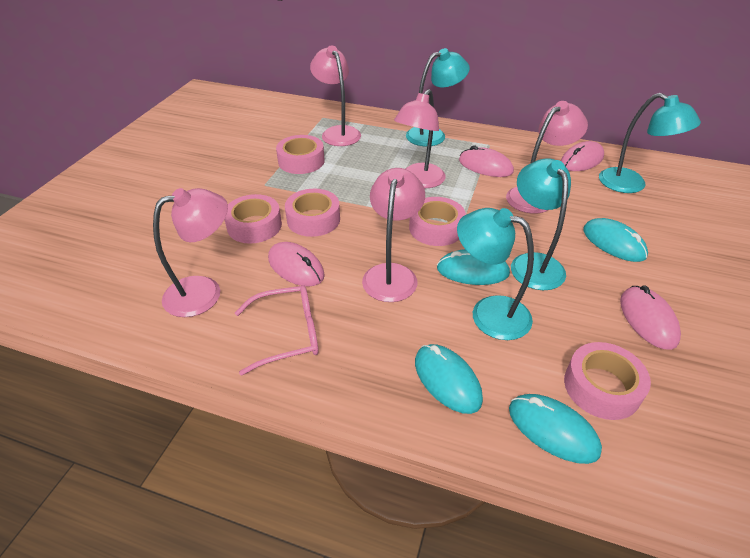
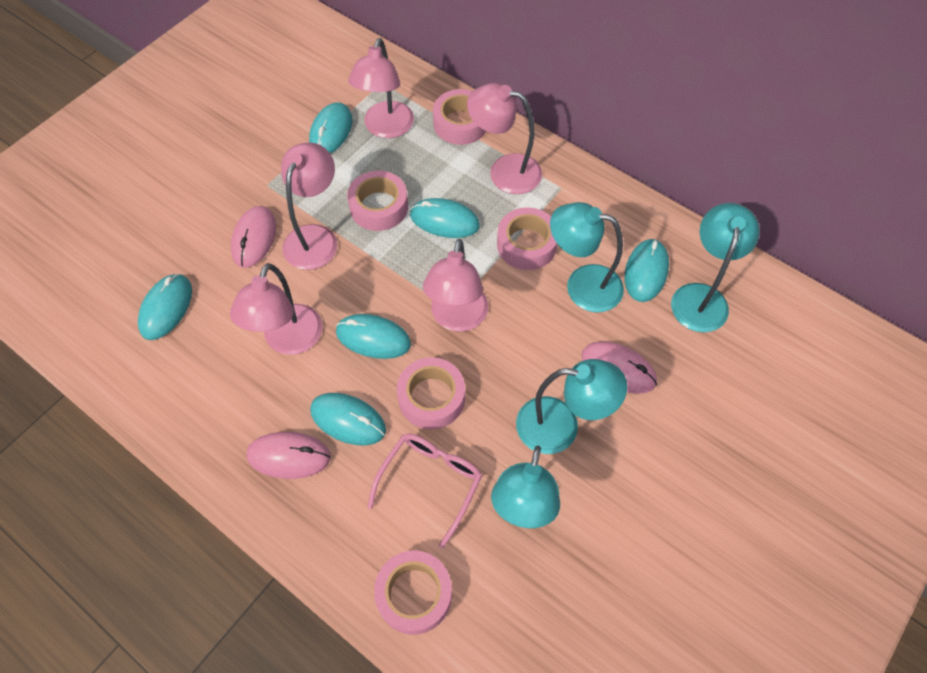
pink mouse: 4 -> 3
turquoise mouse: 4 -> 6

